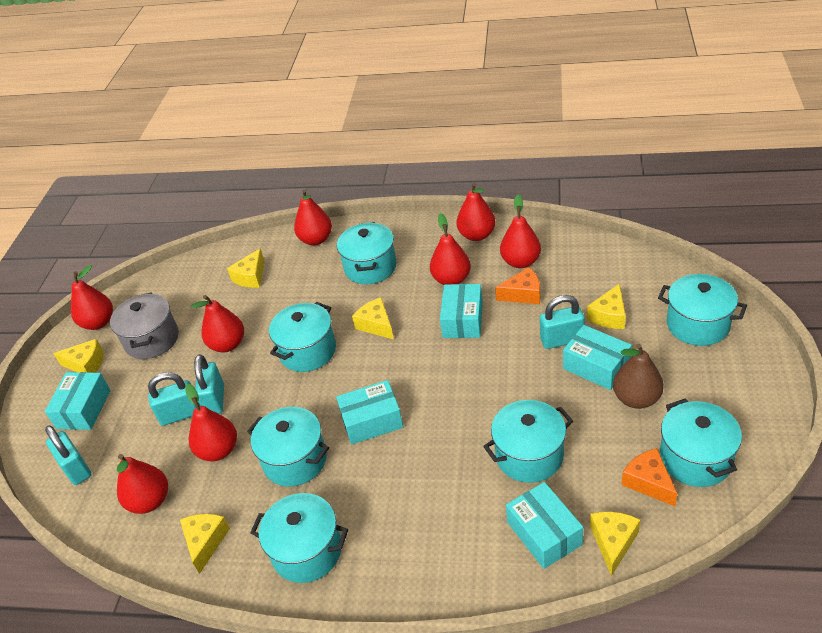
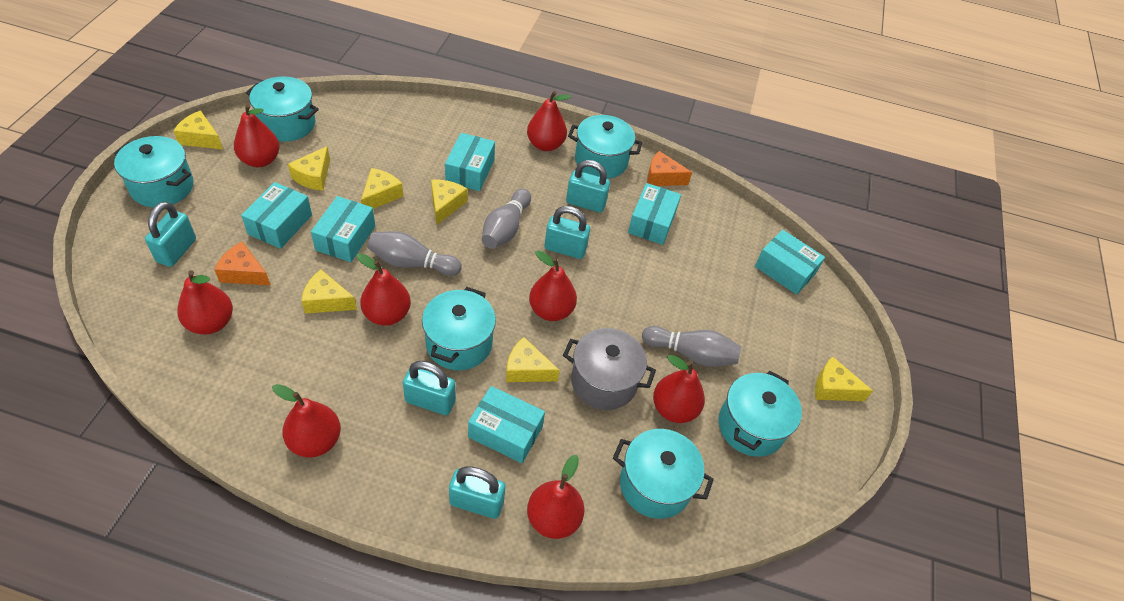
brown pear: 1 -> 0
grey bowling pin: 0 -> 3
turquoise box: 5 -> 6
turquoise padlock: 4 -> 5
turquoise pot: 7 -> 6
yellow cheese: 6 -> 7

